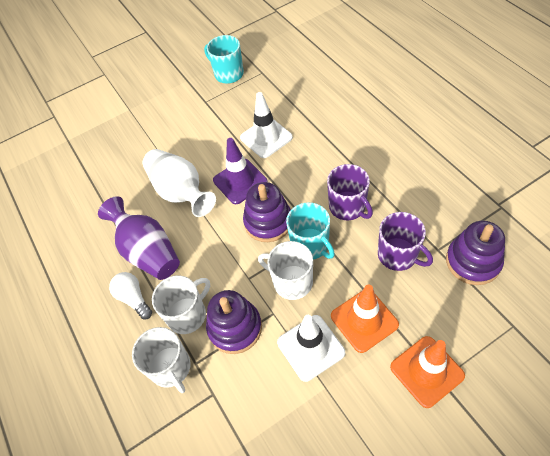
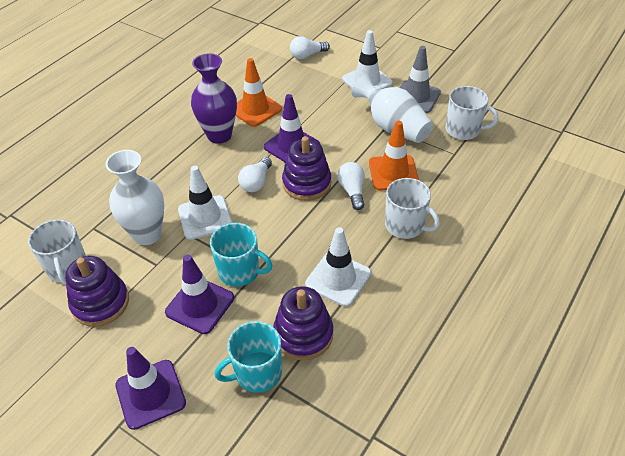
grey traffic cone: 0 -> 1
purple mug: 2 -> 0
purple traffic cone: 1 -> 3
white light bulb: 1 -> 3
white traffic cone: 2 -> 3
white vase: 1 -> 2

